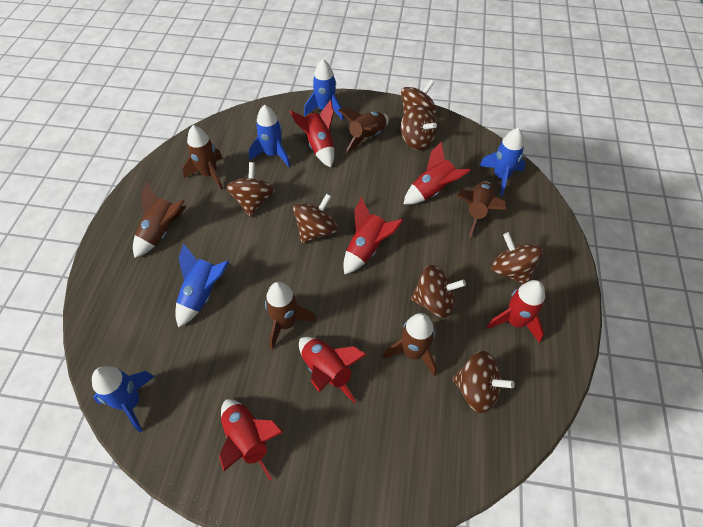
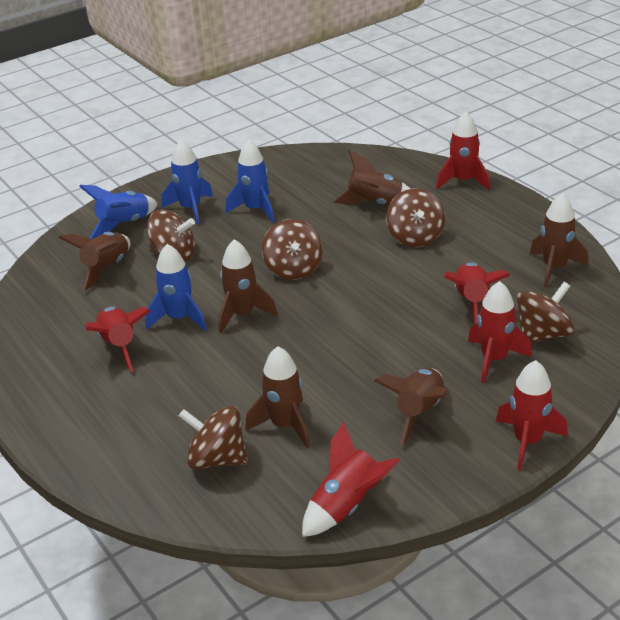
blue rocket: 5 -> 4
brown spinning top: 7 -> 5

